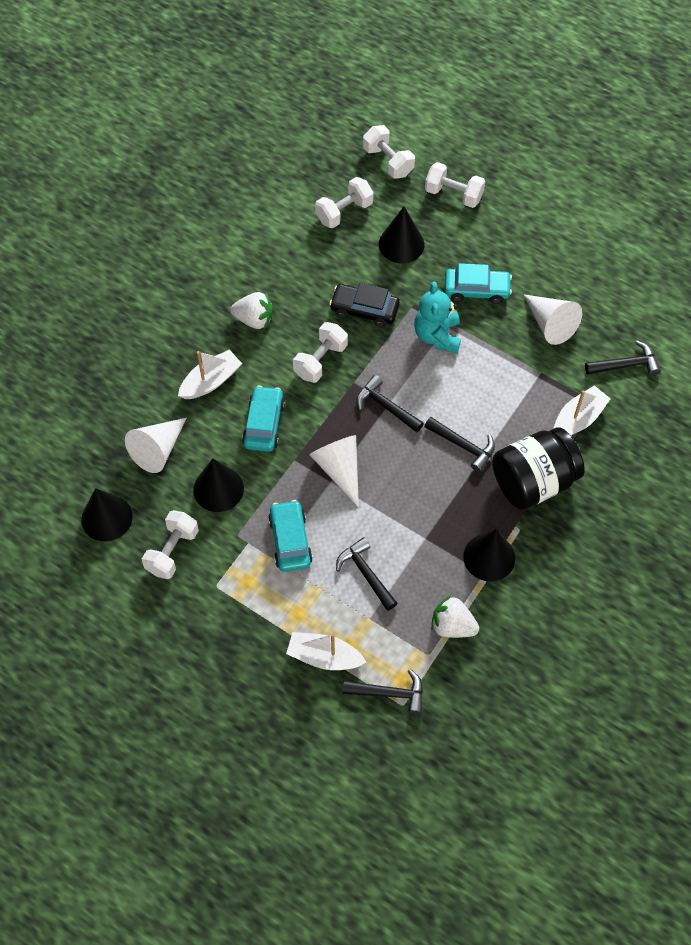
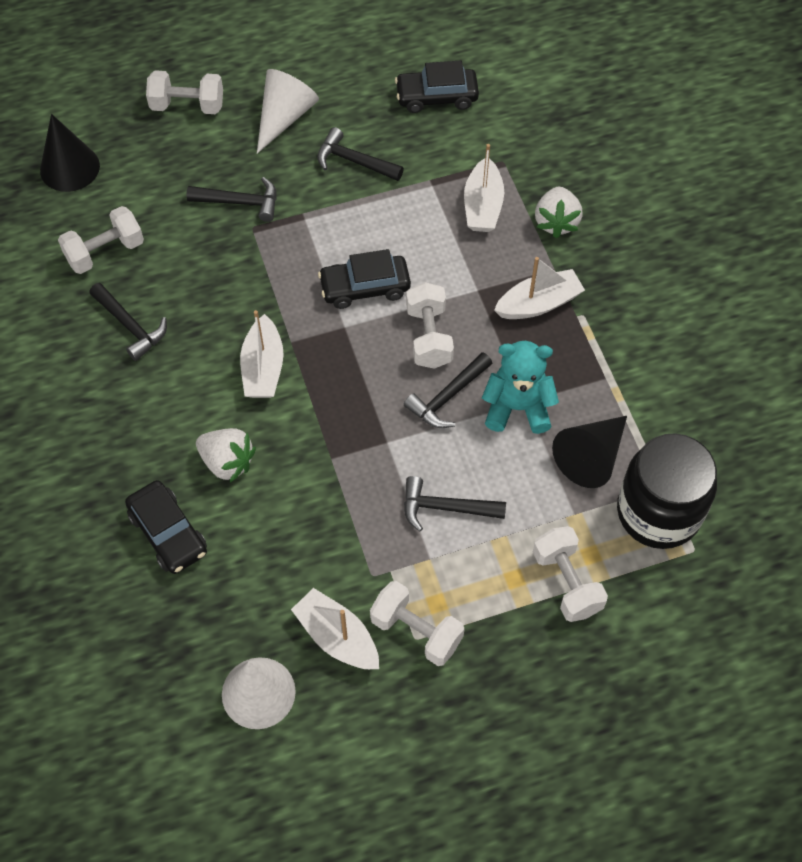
black car: 1 -> 3
black cone: 4 -> 2
turquoise car: 3 -> 0
white boat: 3 -> 4
white cone: 3 -> 2

